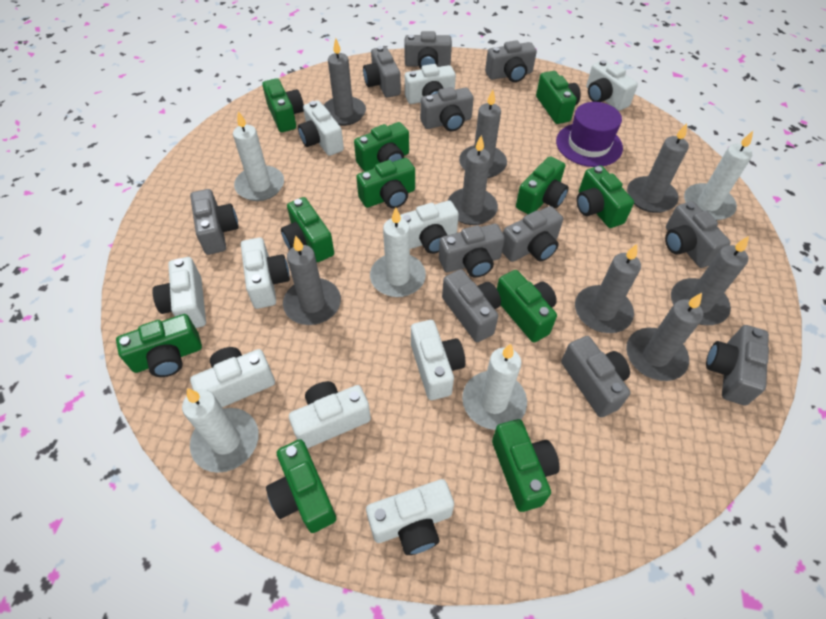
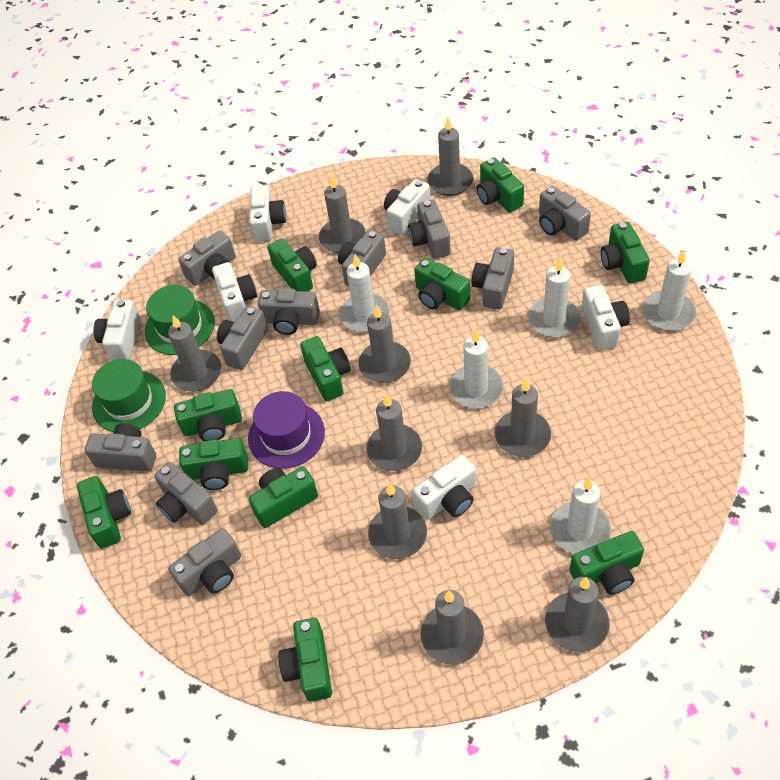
green hat: 0 -> 2
grey camera: 11 -> 10
grey candle: 8 -> 9
white camera: 10 -> 6

